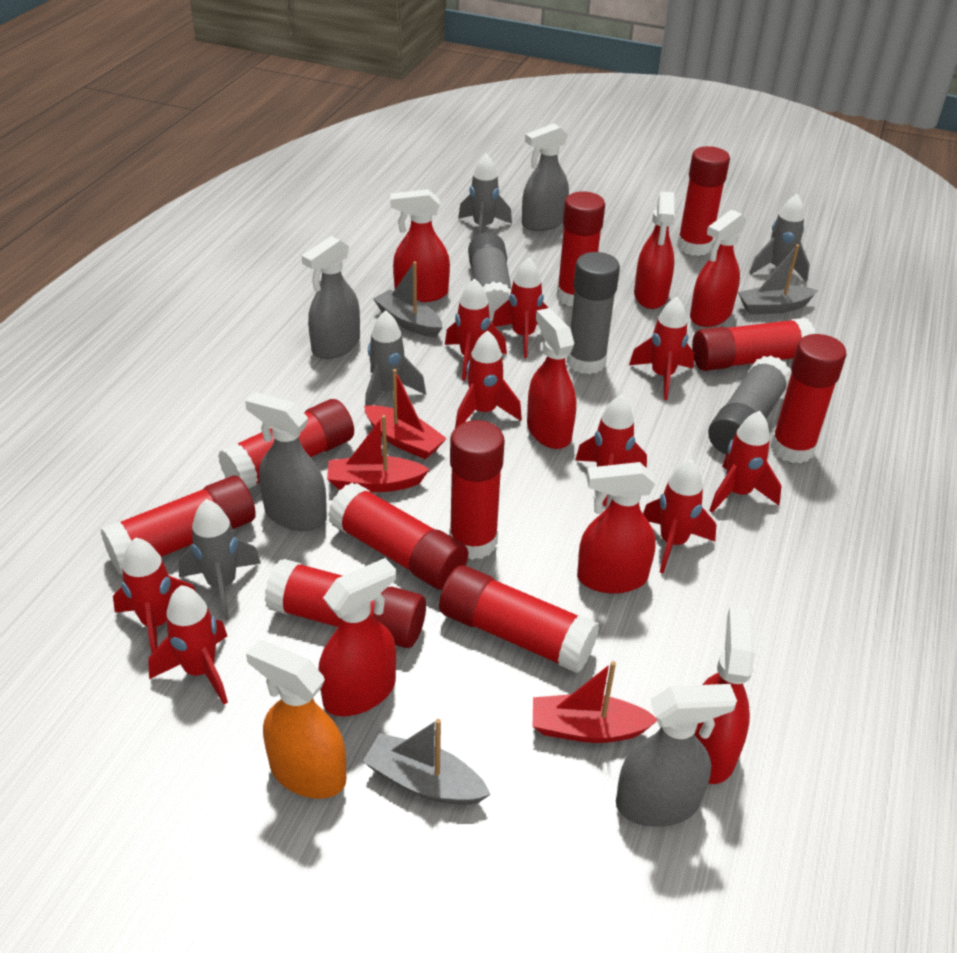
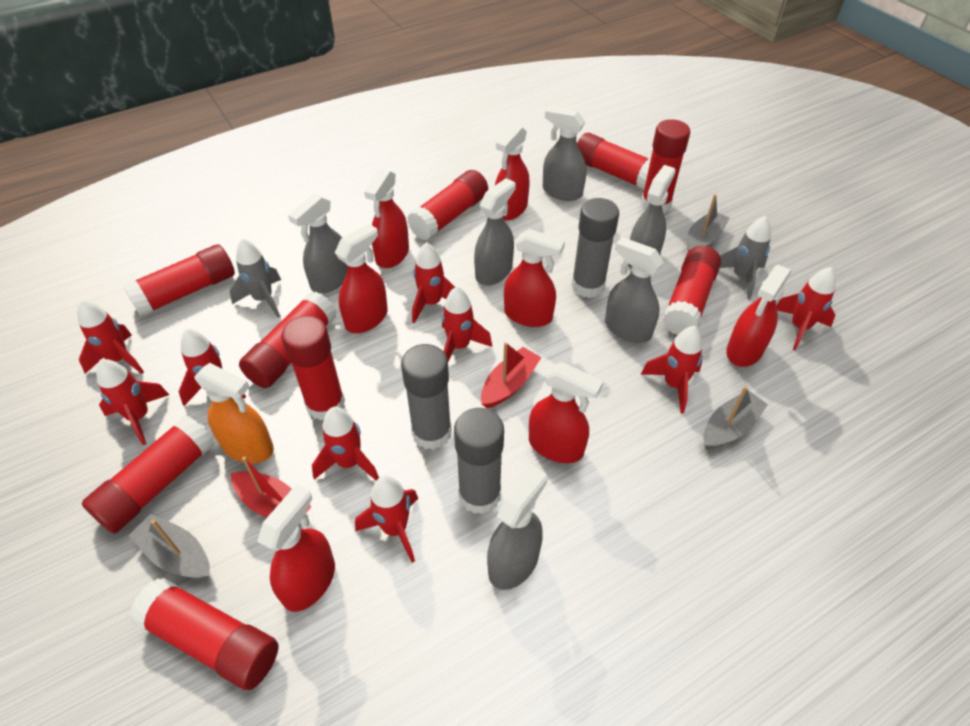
grey rocket: 4 -> 2
grey spray bottle: 4 -> 6
red boat: 3 -> 2
red glue stick: 10 -> 9

